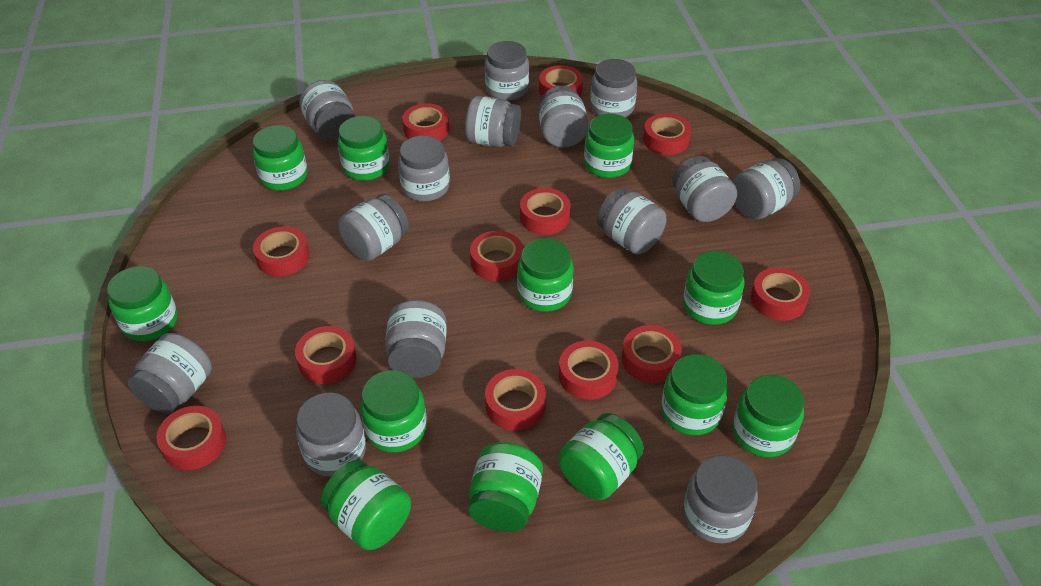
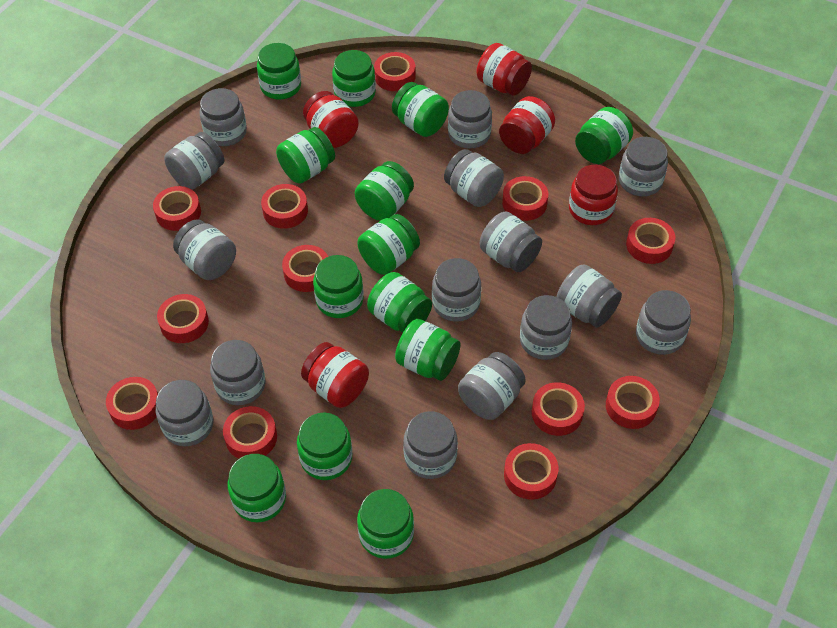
green jar: 12 -> 13
grey jar: 14 -> 15
red jar: 0 -> 5

